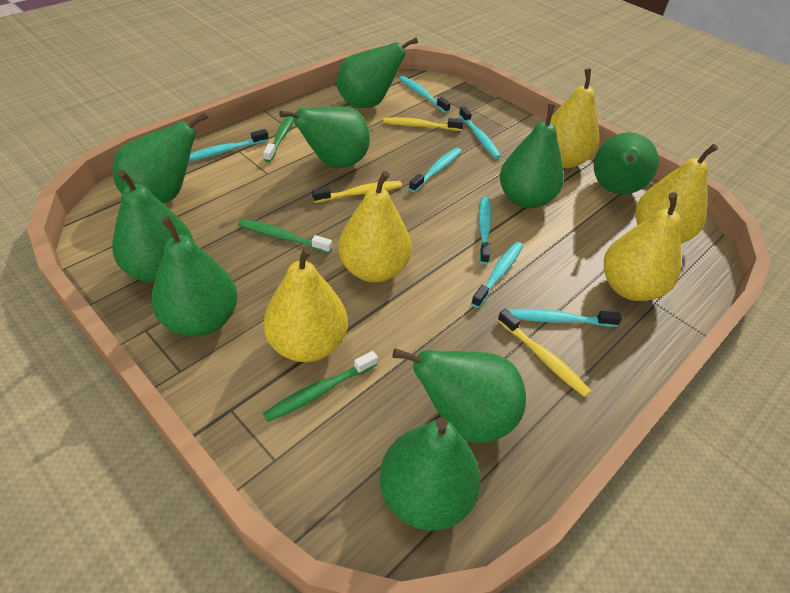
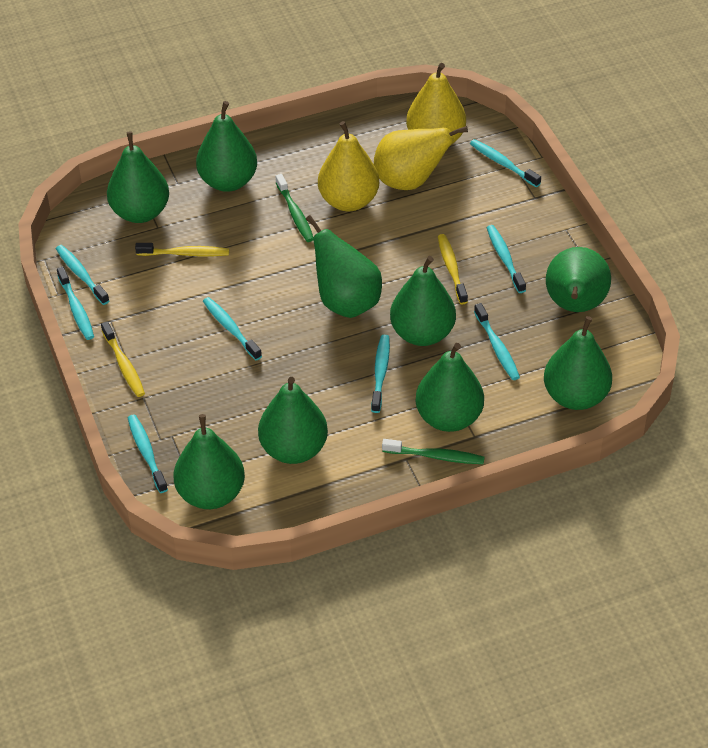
green toothbrush: 3 -> 2
turquoise toothbrush: 7 -> 8
yellow pear: 5 -> 3

